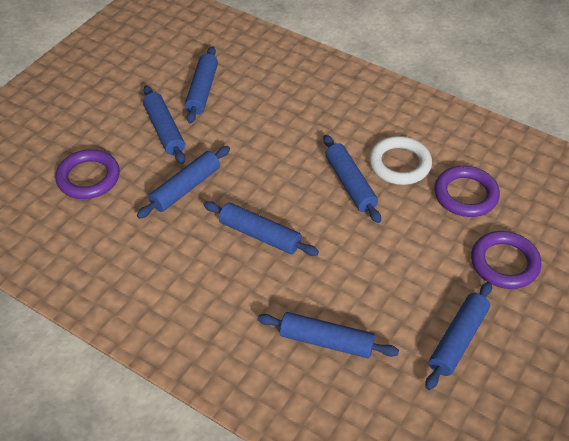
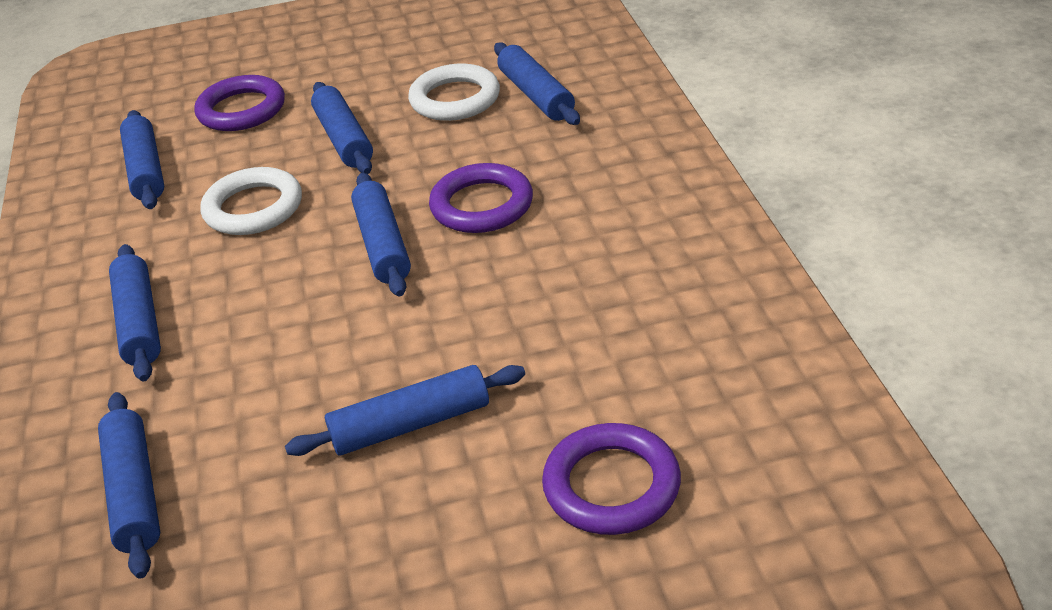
white ring: 1 -> 2

